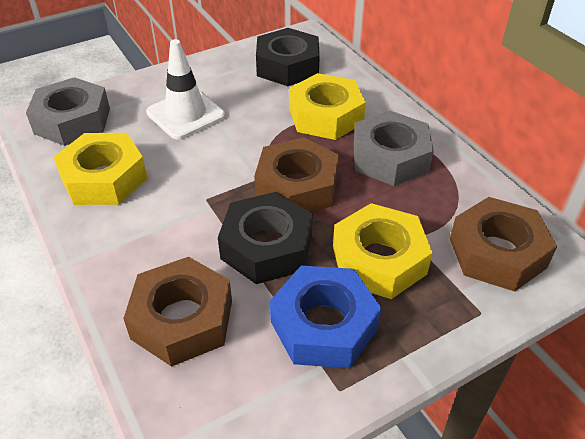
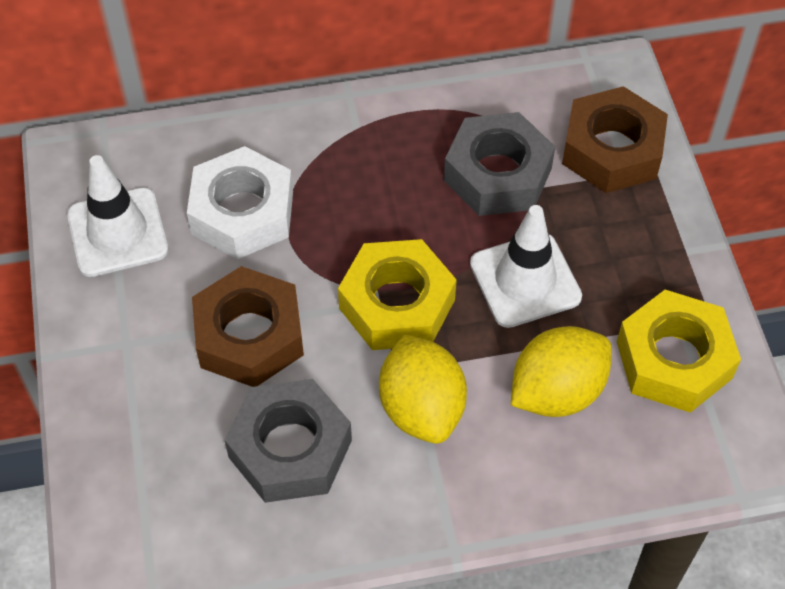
black nut: 2 -> 0
blue nut: 1 -> 0
brown nut: 3 -> 2
white nut: 0 -> 1
white traffic cone: 1 -> 2
yellow lemon: 0 -> 2
yellow nut: 3 -> 2

